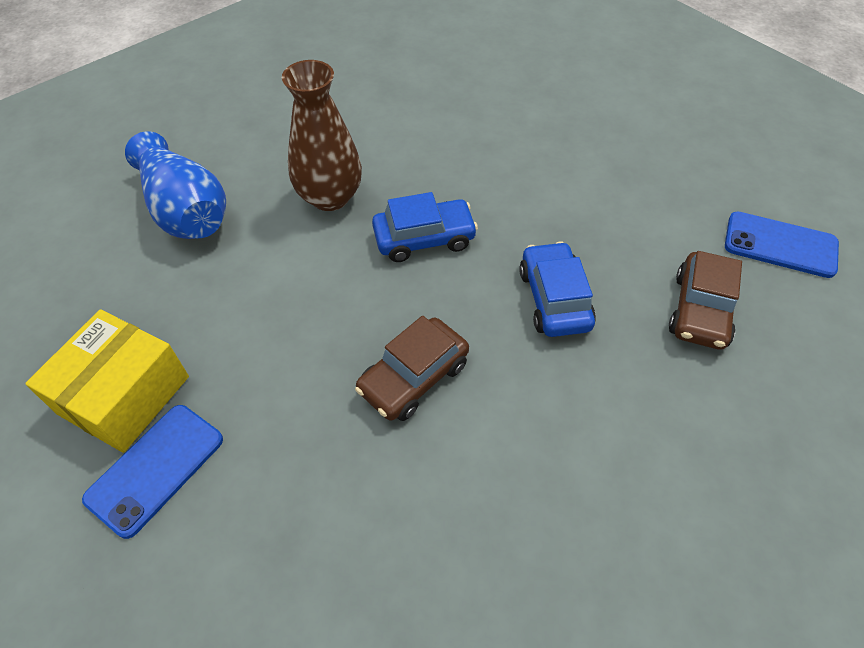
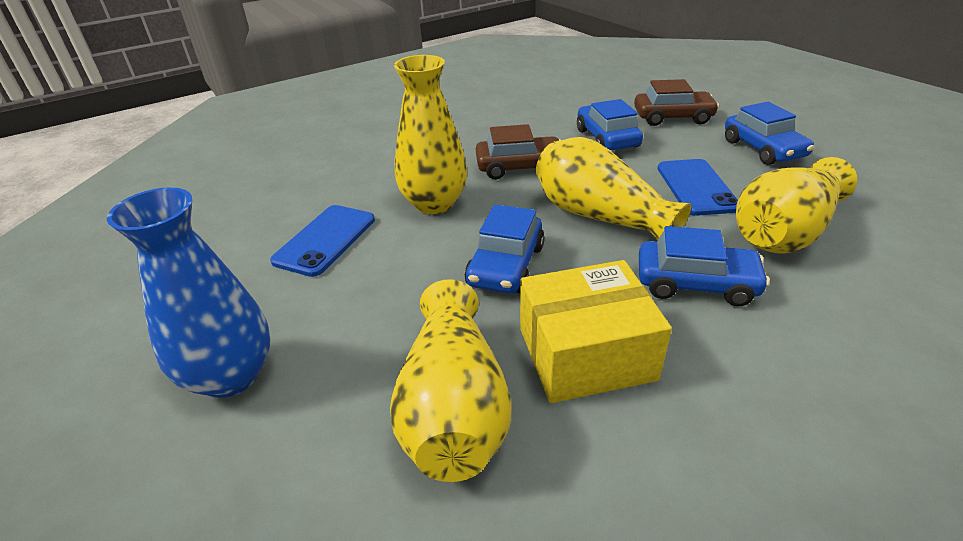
blue car: 2 -> 4
brown vase: 1 -> 0
yellow vase: 0 -> 4

